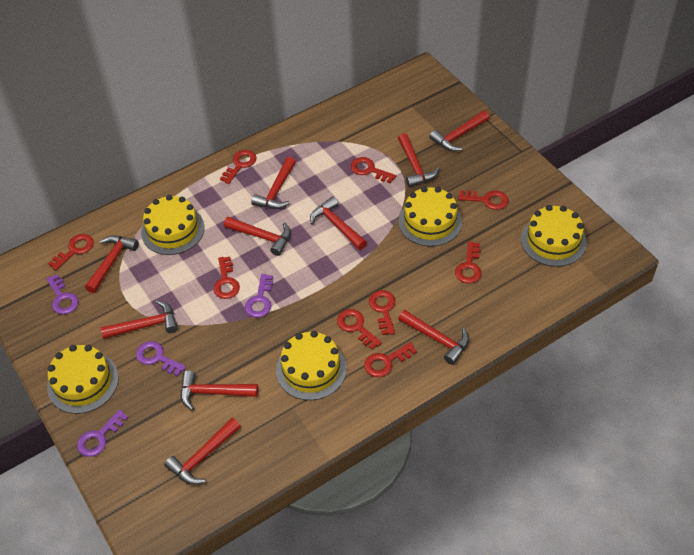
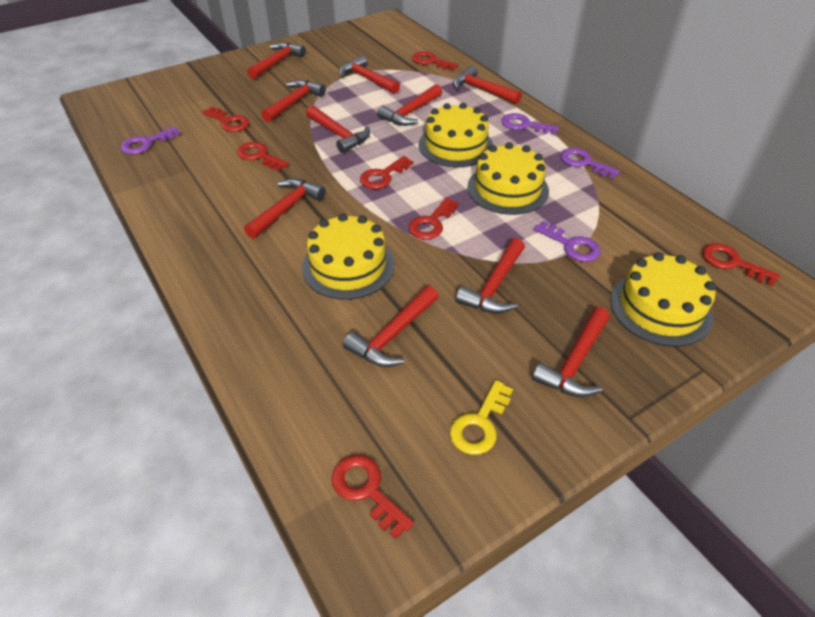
red key: 9 -> 7
yellow cake: 5 -> 4
yellow key: 0 -> 1

